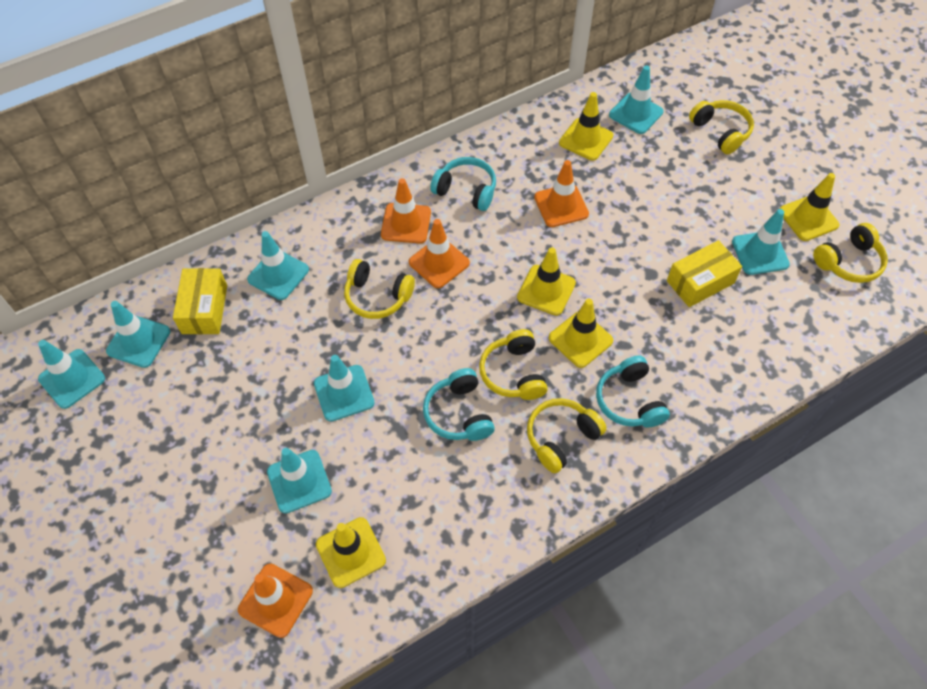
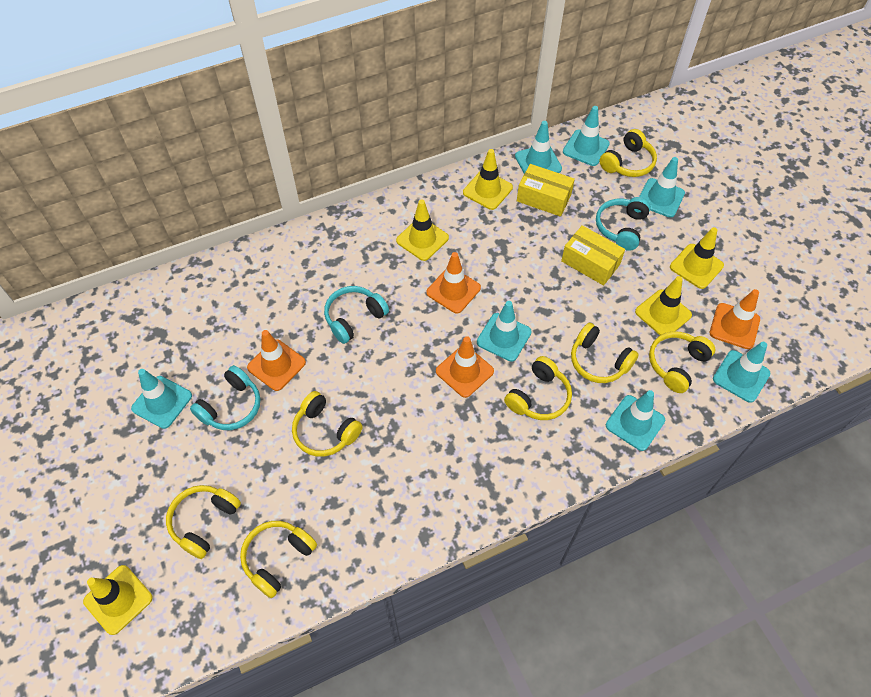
yellow headphones: 5 -> 7

